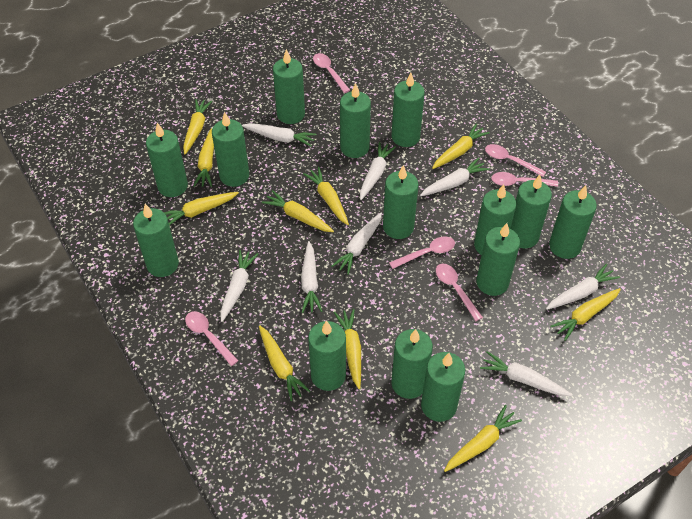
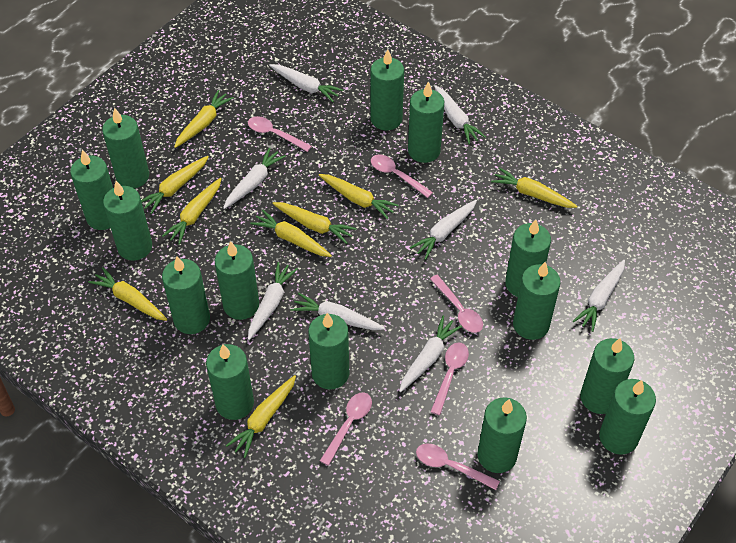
yellow carrot: 10 -> 9

